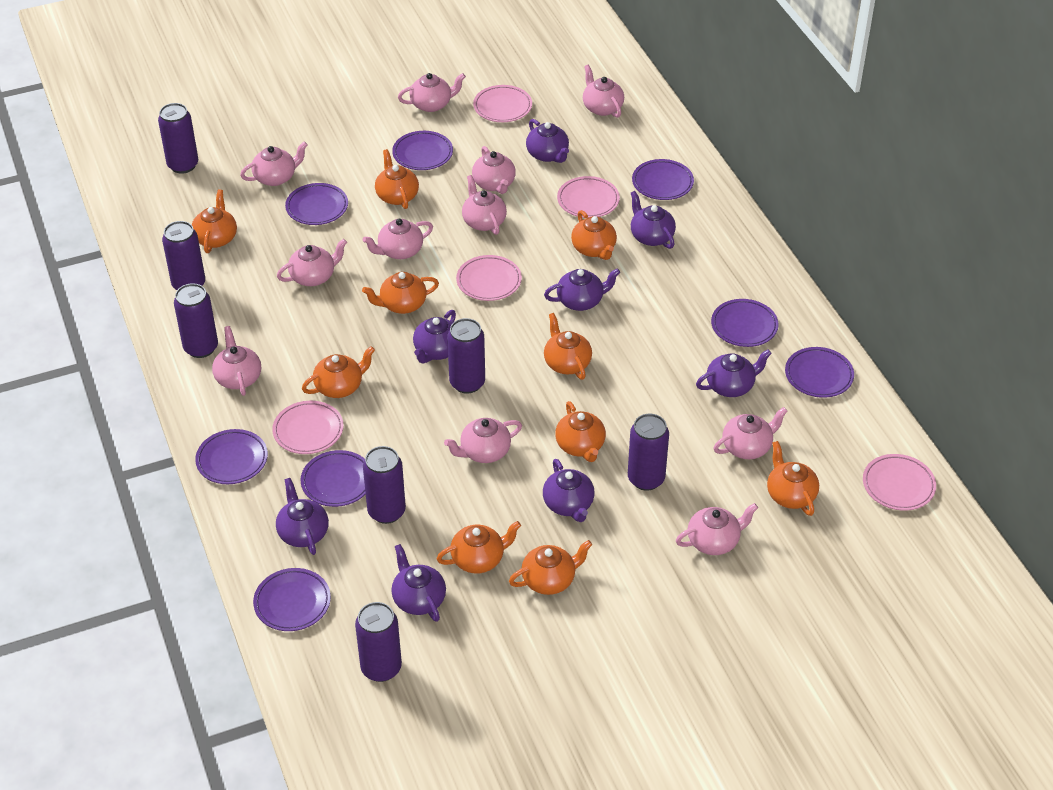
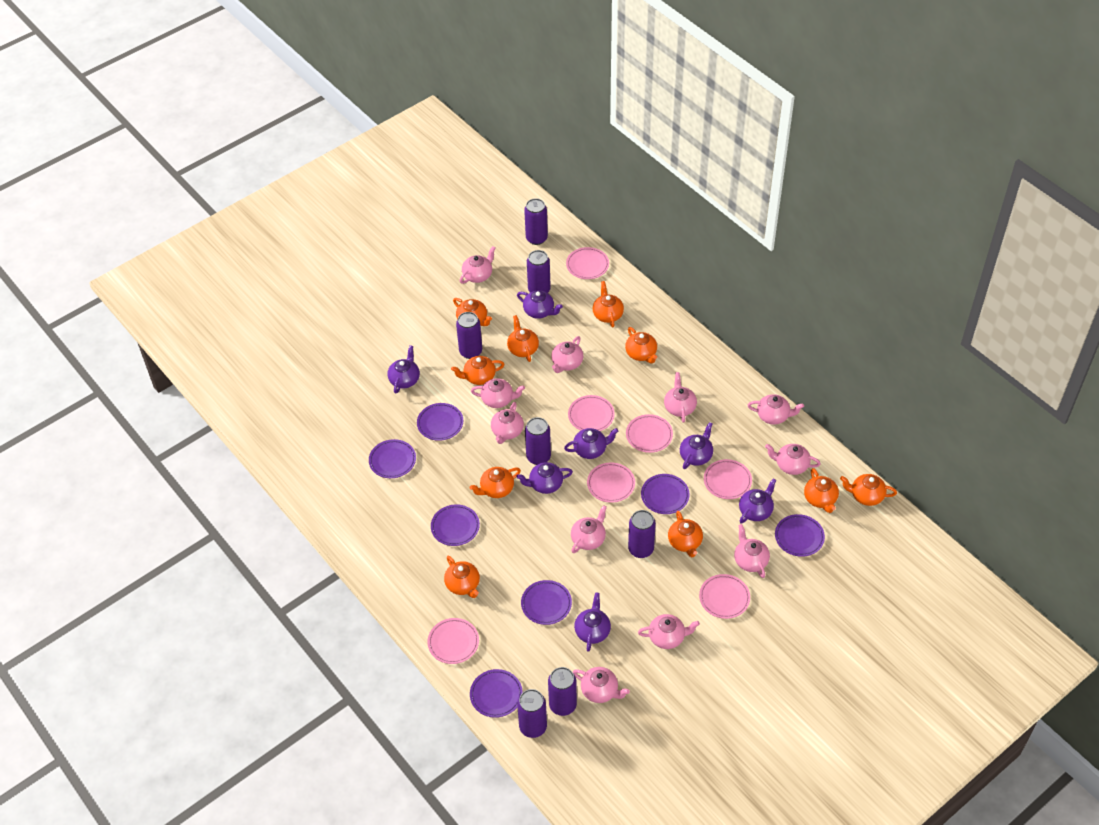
pink plate: 5 -> 7
purple plate: 8 -> 7
purple teapot: 8 -> 7

